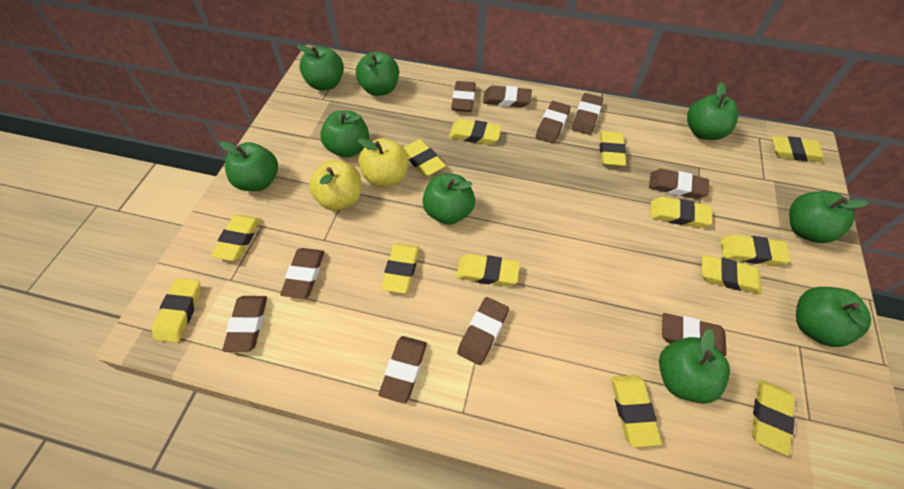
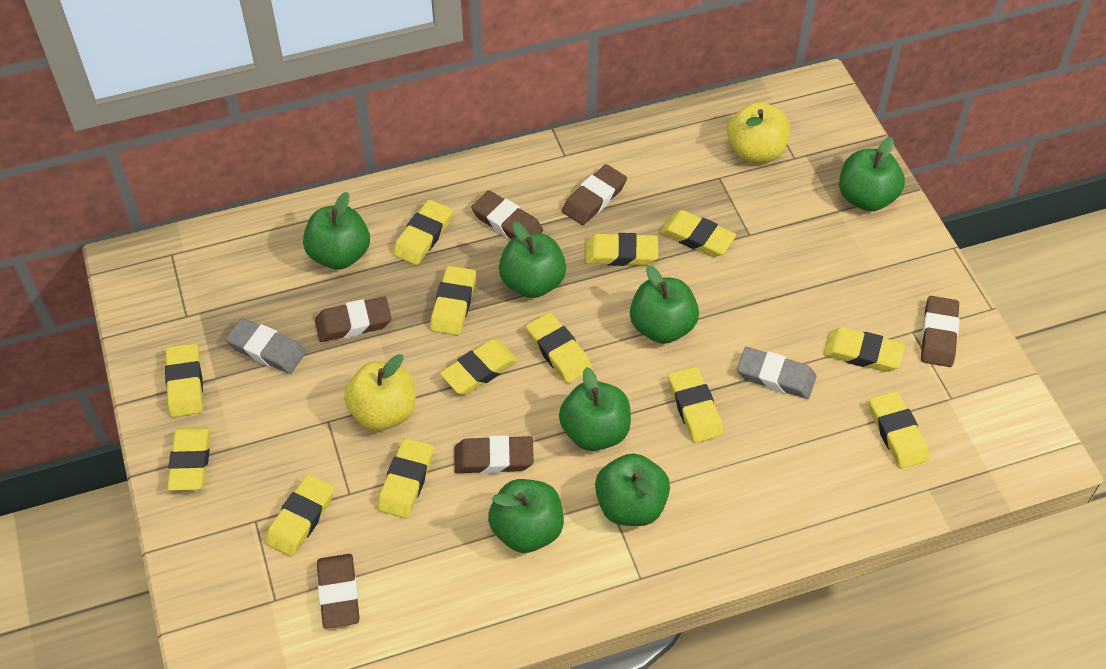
brown eraser: 10 -> 6
green apple: 9 -> 7
grey eraser: 0 -> 2

